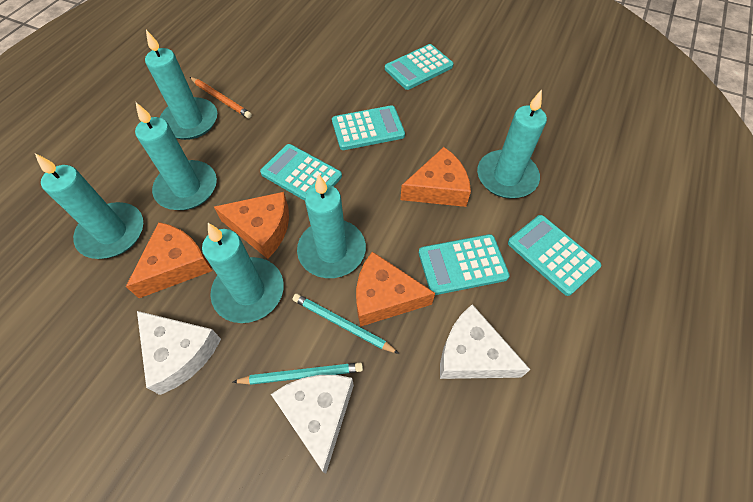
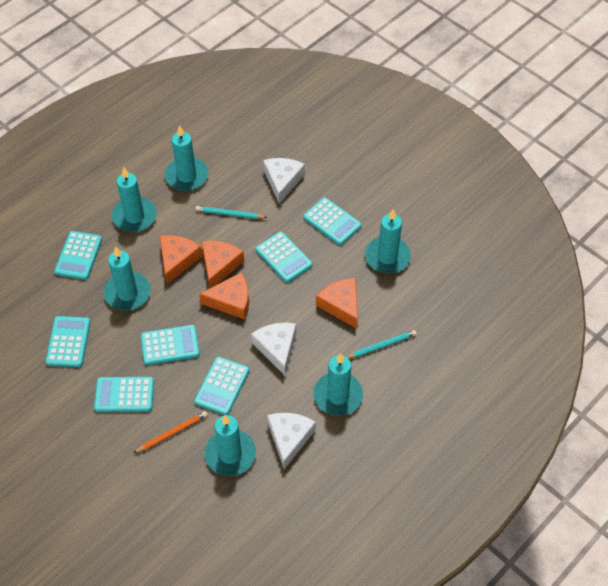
turquoise calculator: 5 -> 7

